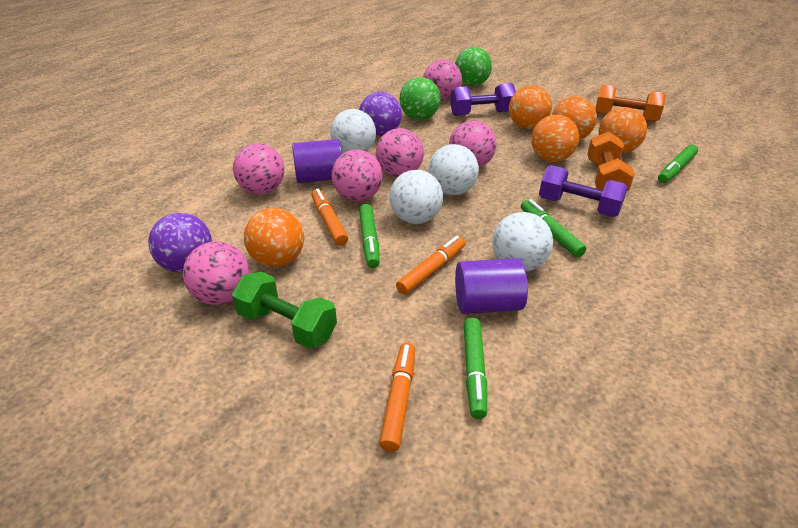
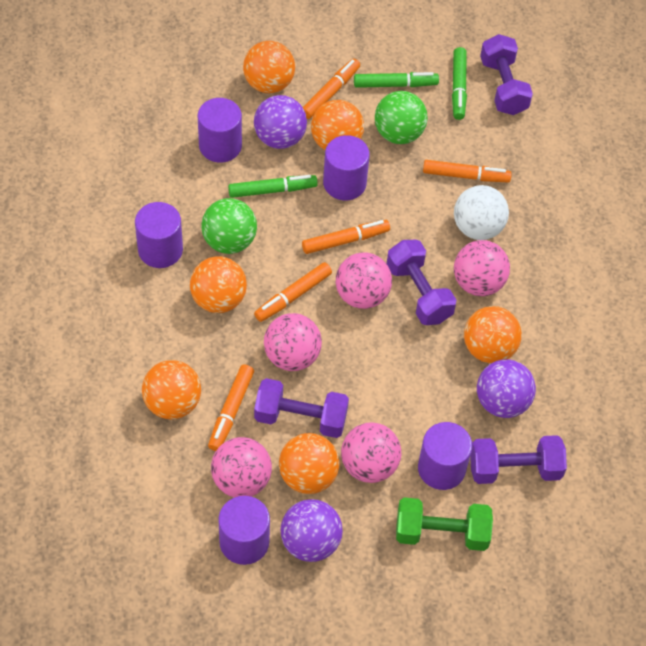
green marker: 4 -> 3
orange ball: 5 -> 6
orange dumbbell: 2 -> 0
orange marker: 3 -> 5
pink ball: 6 -> 5
purple ball: 2 -> 3
purple cylinder: 2 -> 5
purple dumbbell: 2 -> 4
white ball: 4 -> 1

